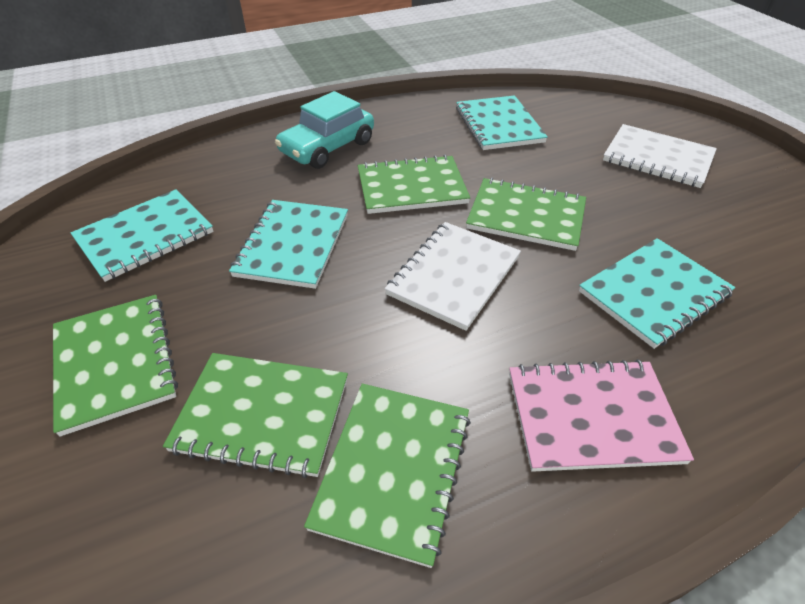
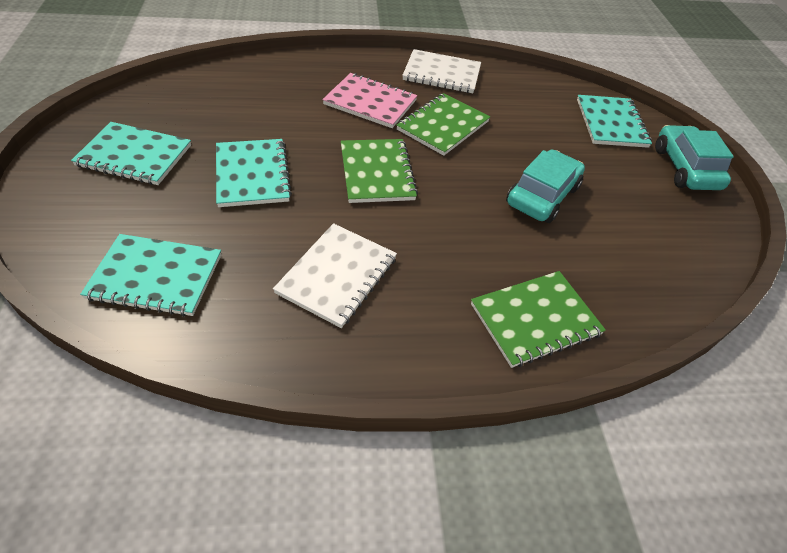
green notebook: 5 -> 3
turquoise car: 1 -> 2

